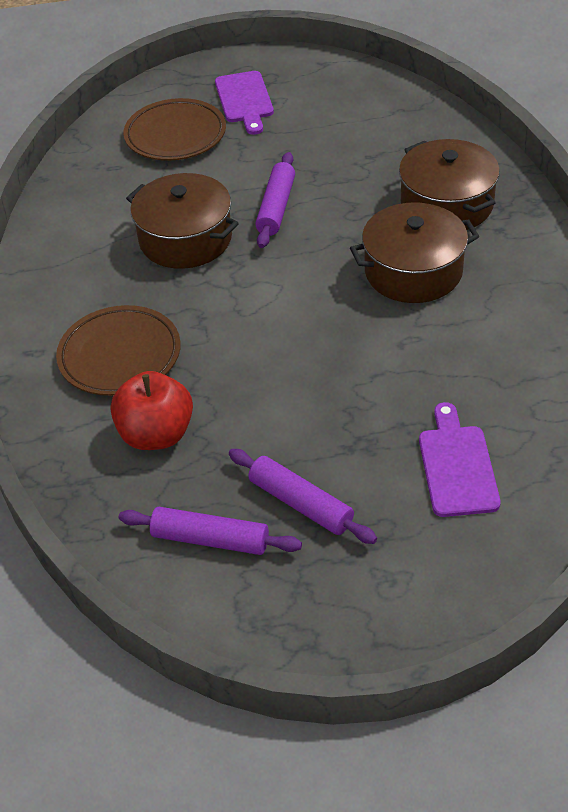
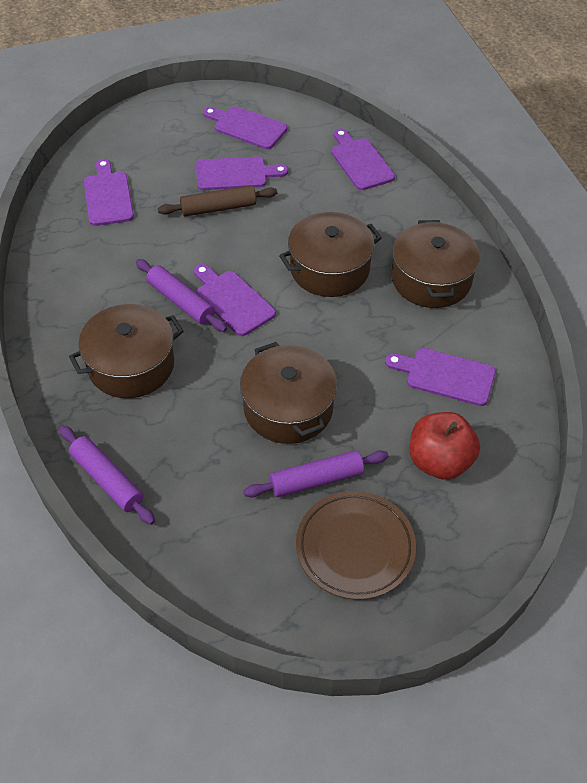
brown plate: 2 -> 1
brown pot: 3 -> 4
brown rolling pin: 0 -> 1
purple cutting board: 2 -> 6

